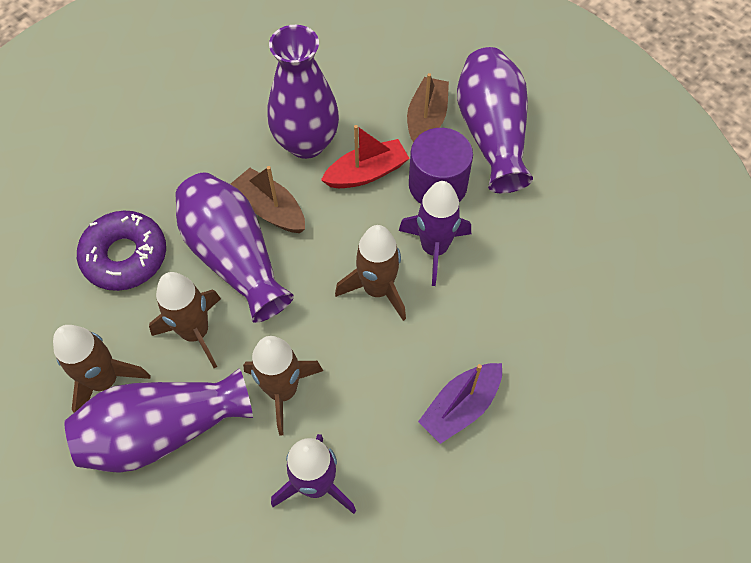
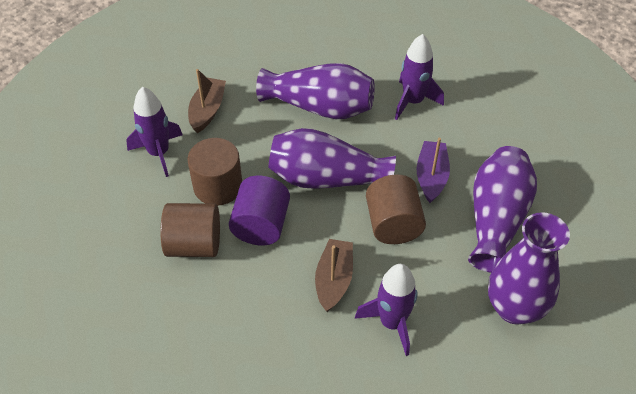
brown cylinder: 0 -> 3
brown rocket: 4 -> 0
purple donut: 1 -> 0
purple rocket: 2 -> 3
red boat: 1 -> 0

